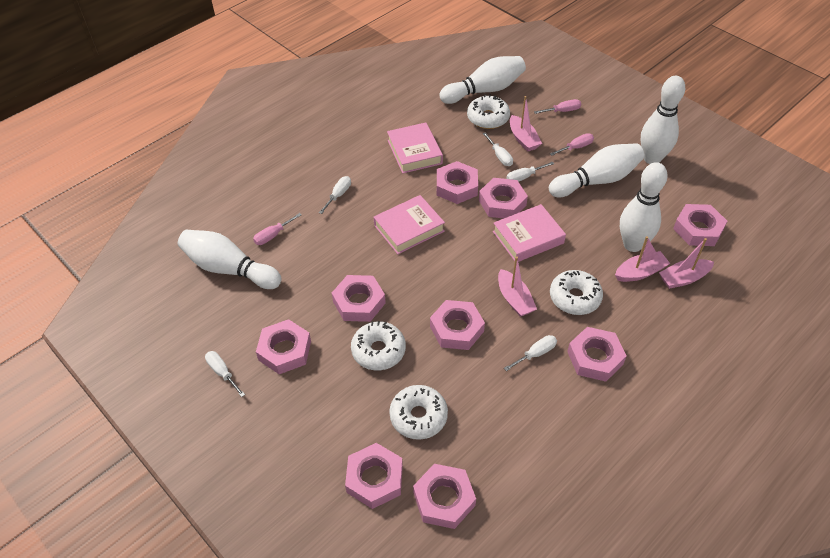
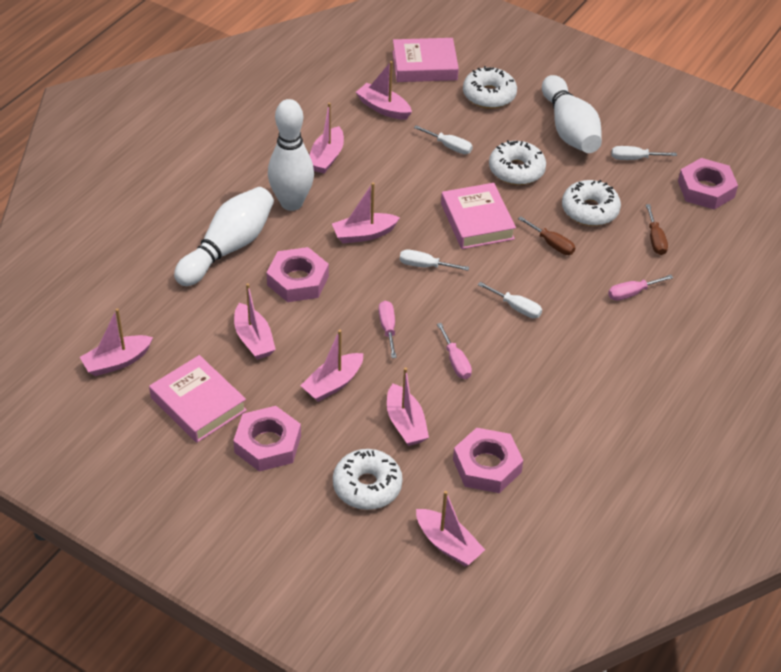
brown screwdriver: 0 -> 2
pink boat: 4 -> 8
pink nut: 9 -> 4
white bowling pin: 5 -> 3
white screwdriver: 5 -> 4

